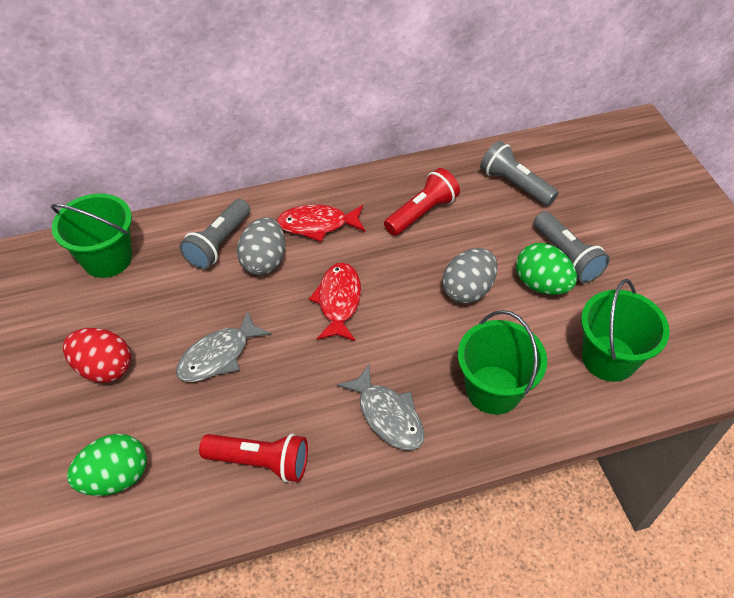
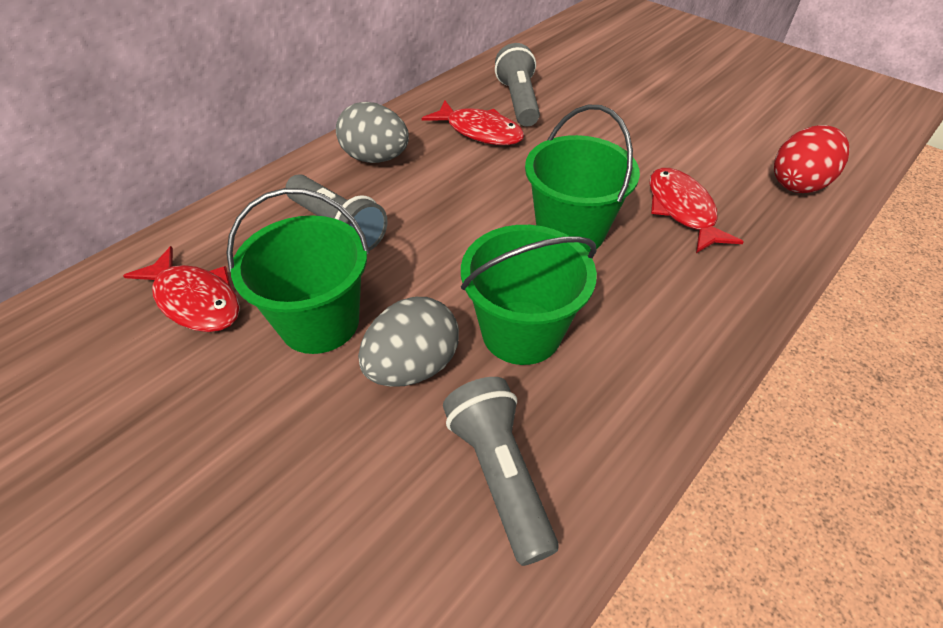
green egg: 2 -> 0
grey fish: 2 -> 0
red fish: 2 -> 3
red flashlight: 2 -> 0

